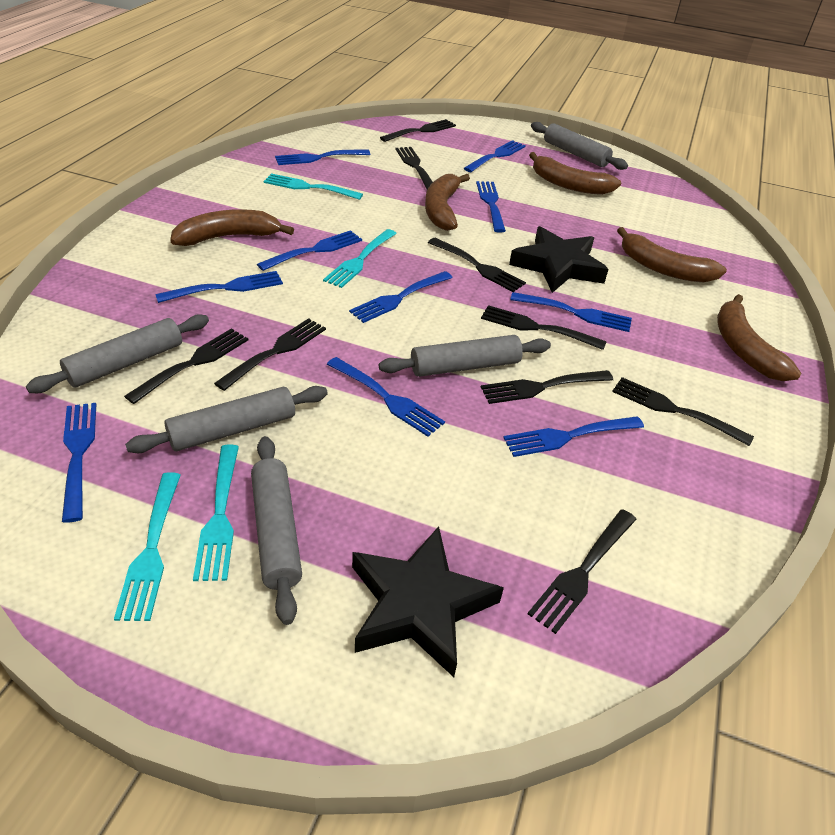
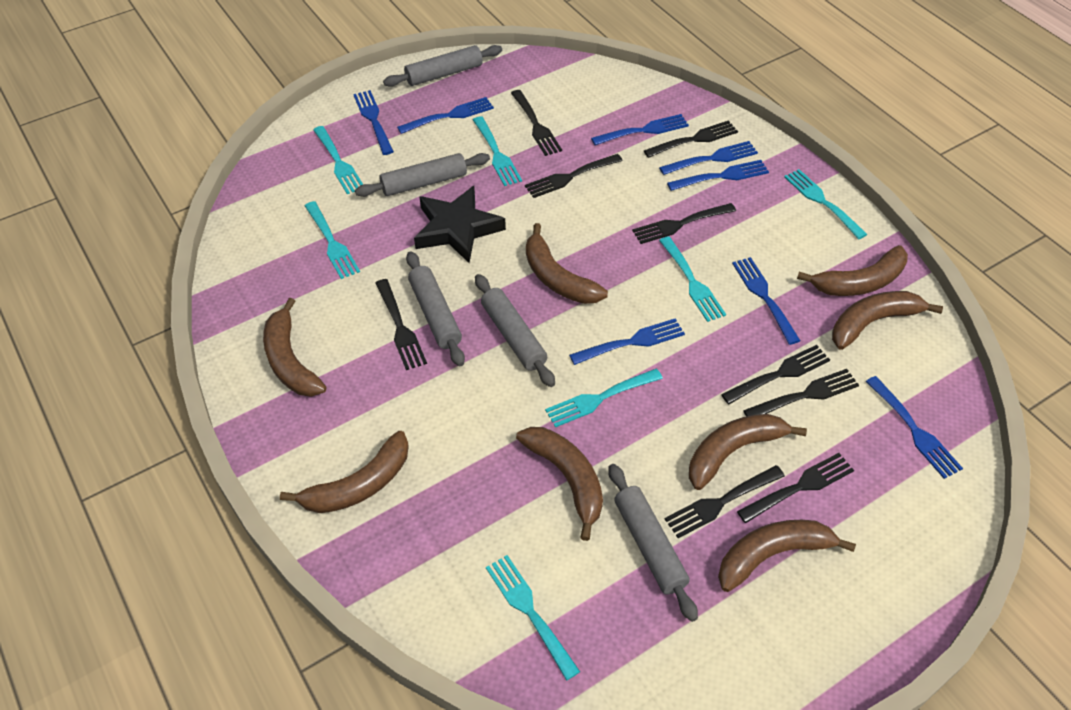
black star: 2 -> 1
blue fork: 10 -> 8
brown banana: 5 -> 8
turquoise fork: 4 -> 7

